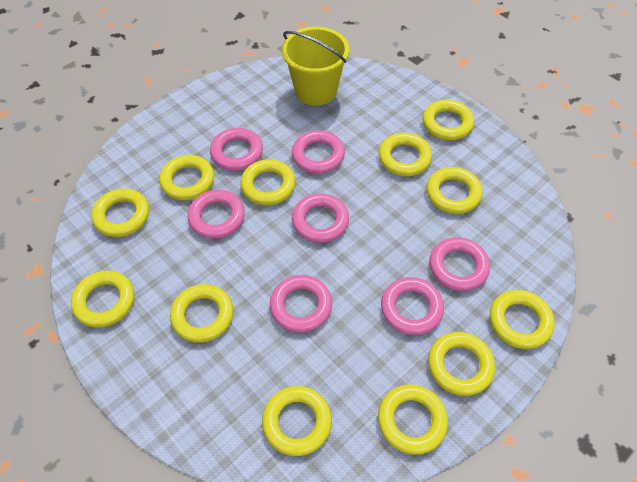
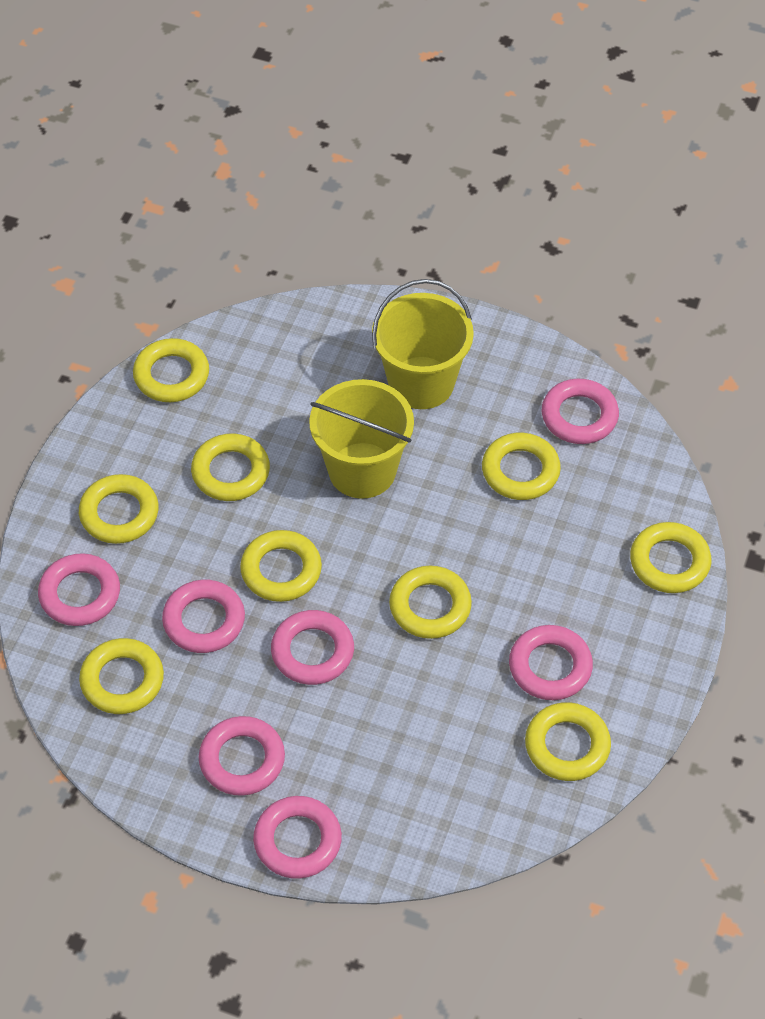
yellow bucket: 1 -> 2
yellow ring: 12 -> 9

